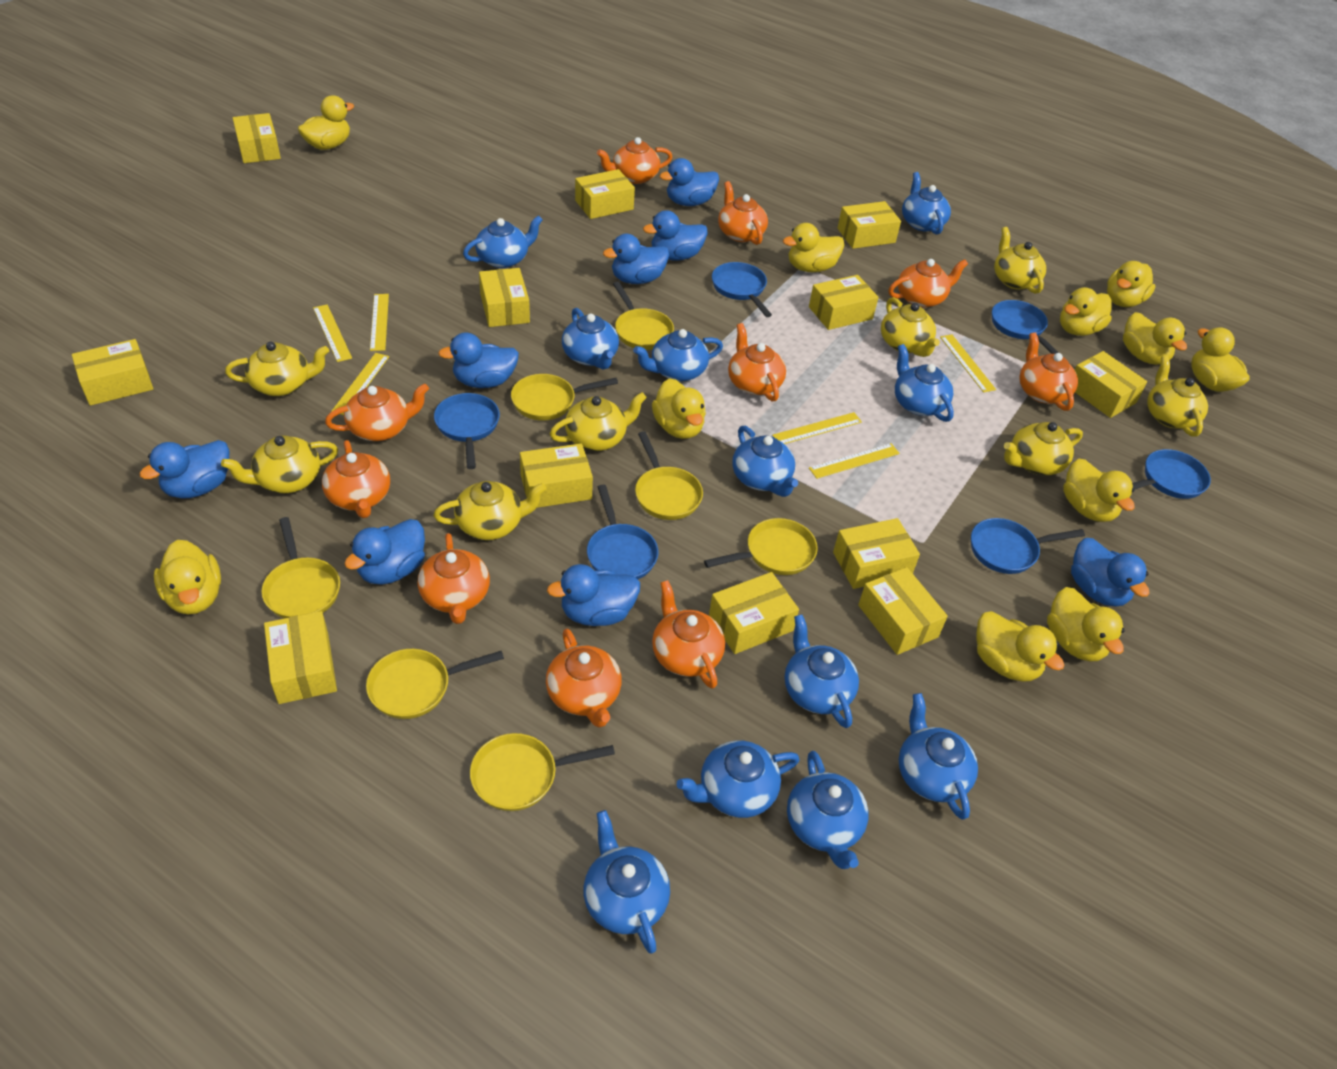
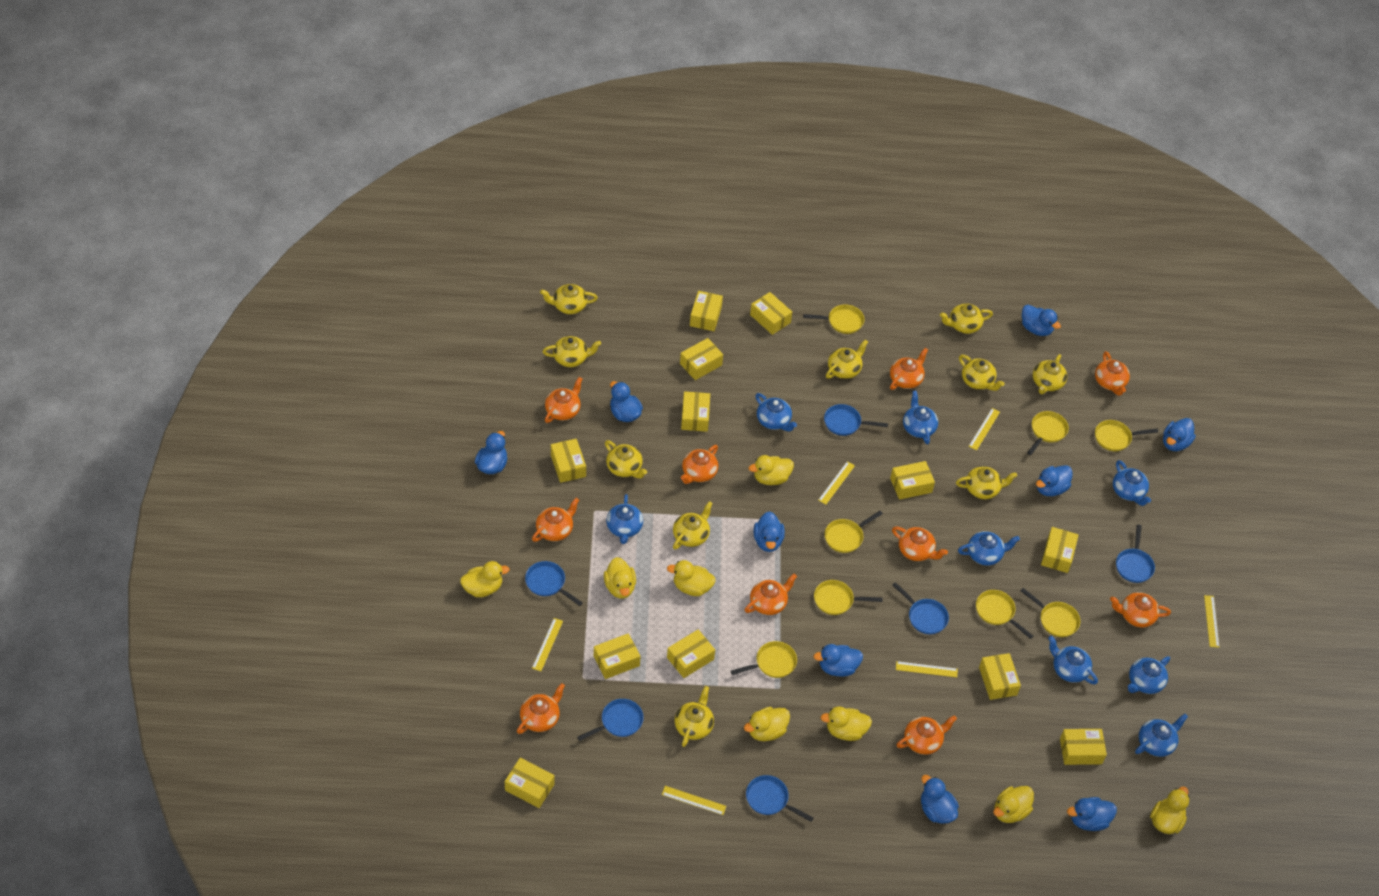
blue duck: 8 -> 9
blue teapot: 11 -> 8
yellow duck: 11 -> 8
yellow pan: 7 -> 8
yellow teapot: 8 -> 10

